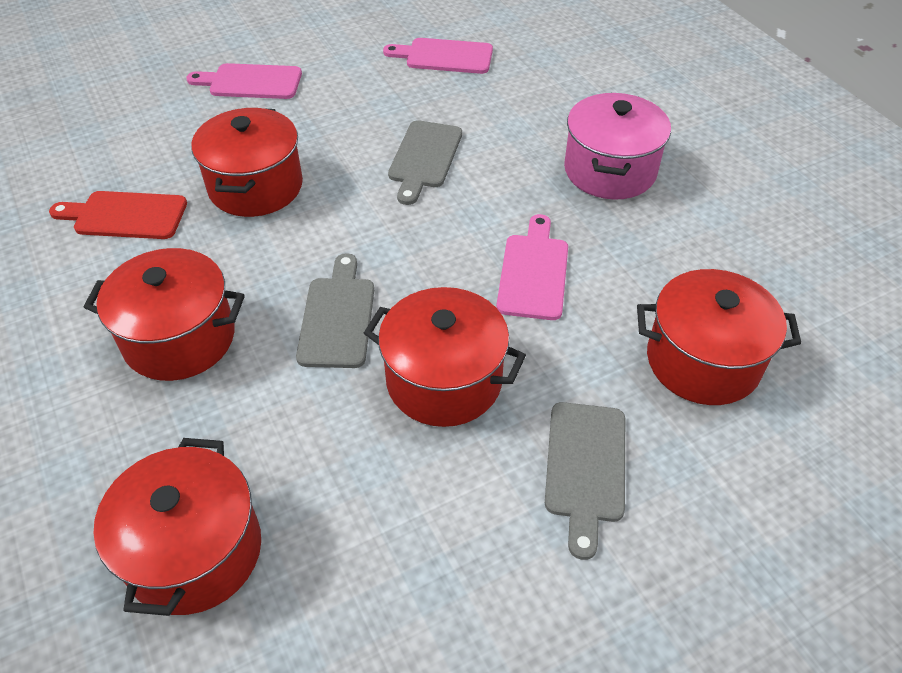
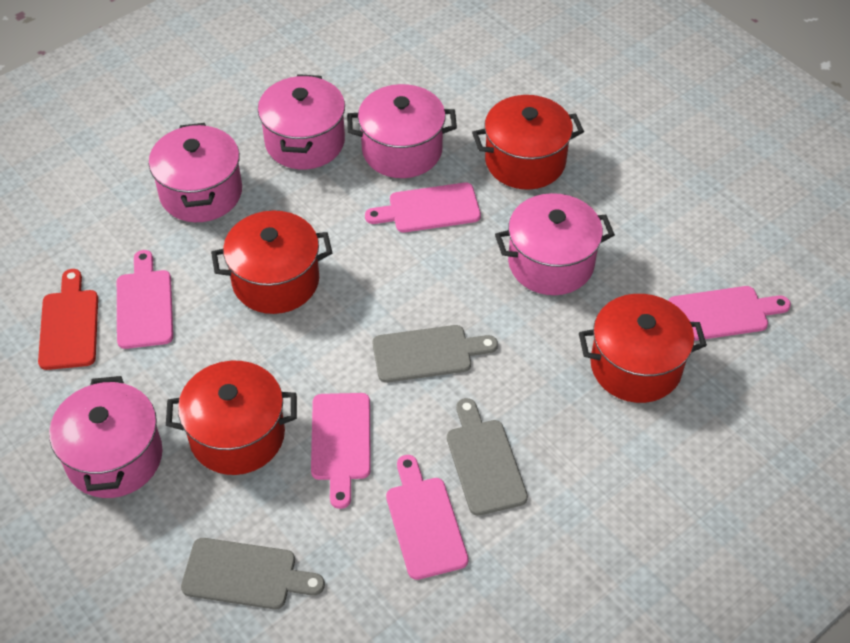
pink cutting board: 3 -> 5
pink pot: 1 -> 5
red pot: 5 -> 4

